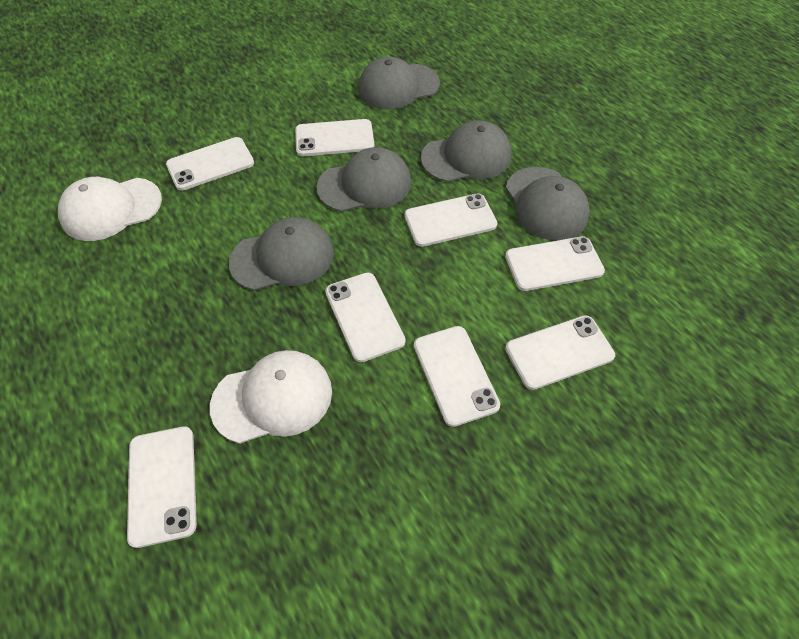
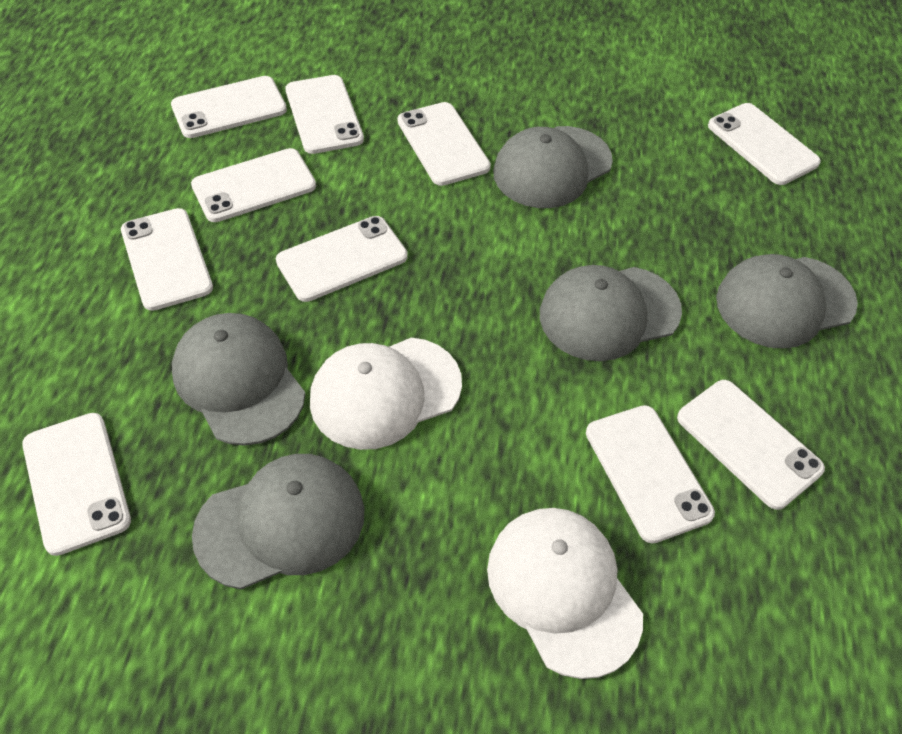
white phone: 8 -> 10

